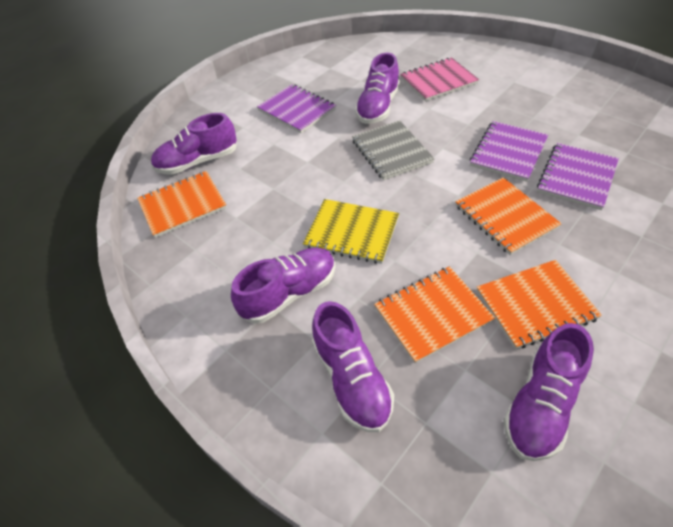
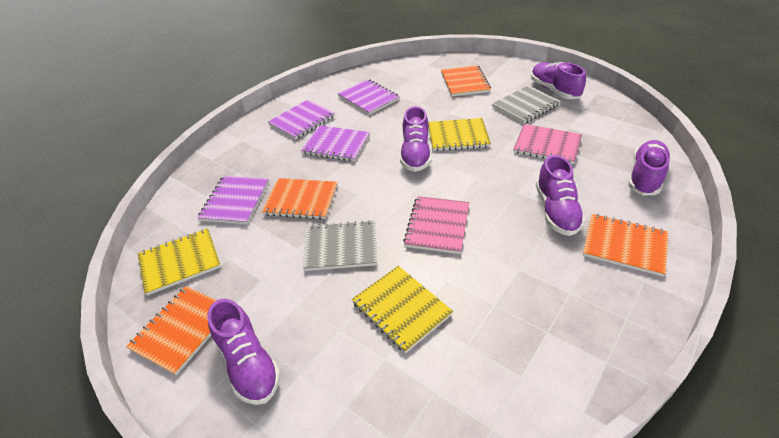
grey notebook: 1 -> 2
pink notebook: 1 -> 2
purple notebook: 3 -> 4
yellow notebook: 1 -> 3

